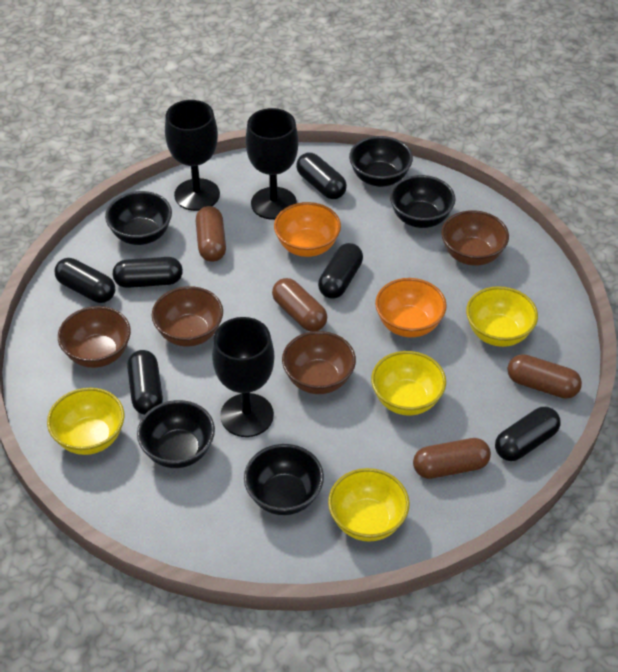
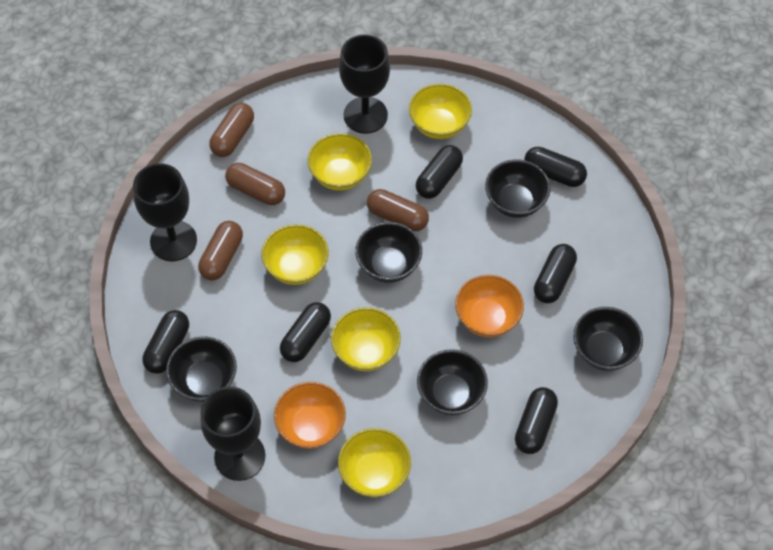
brown bowl: 4 -> 0
yellow bowl: 4 -> 5

